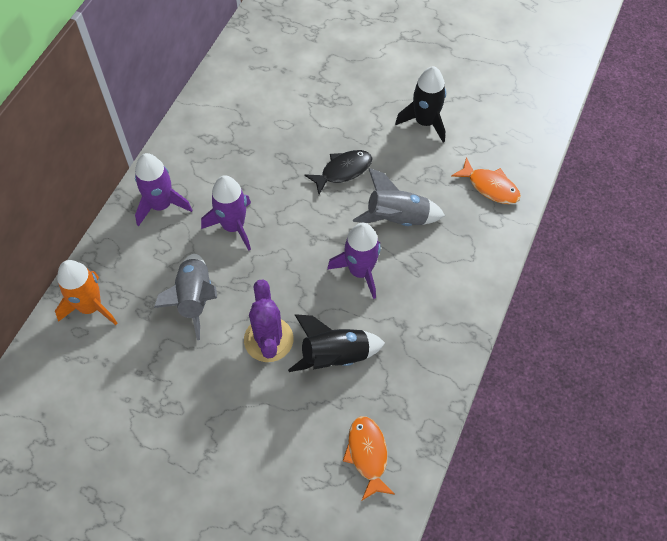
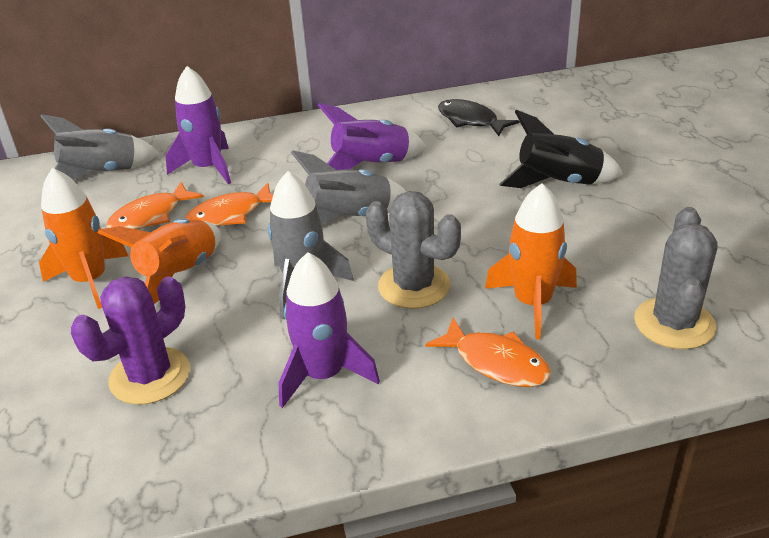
black rocket: 2 -> 1
grey cactus: 0 -> 2
grey rocket: 2 -> 3
orange fish: 2 -> 3
orange rocket: 1 -> 3

